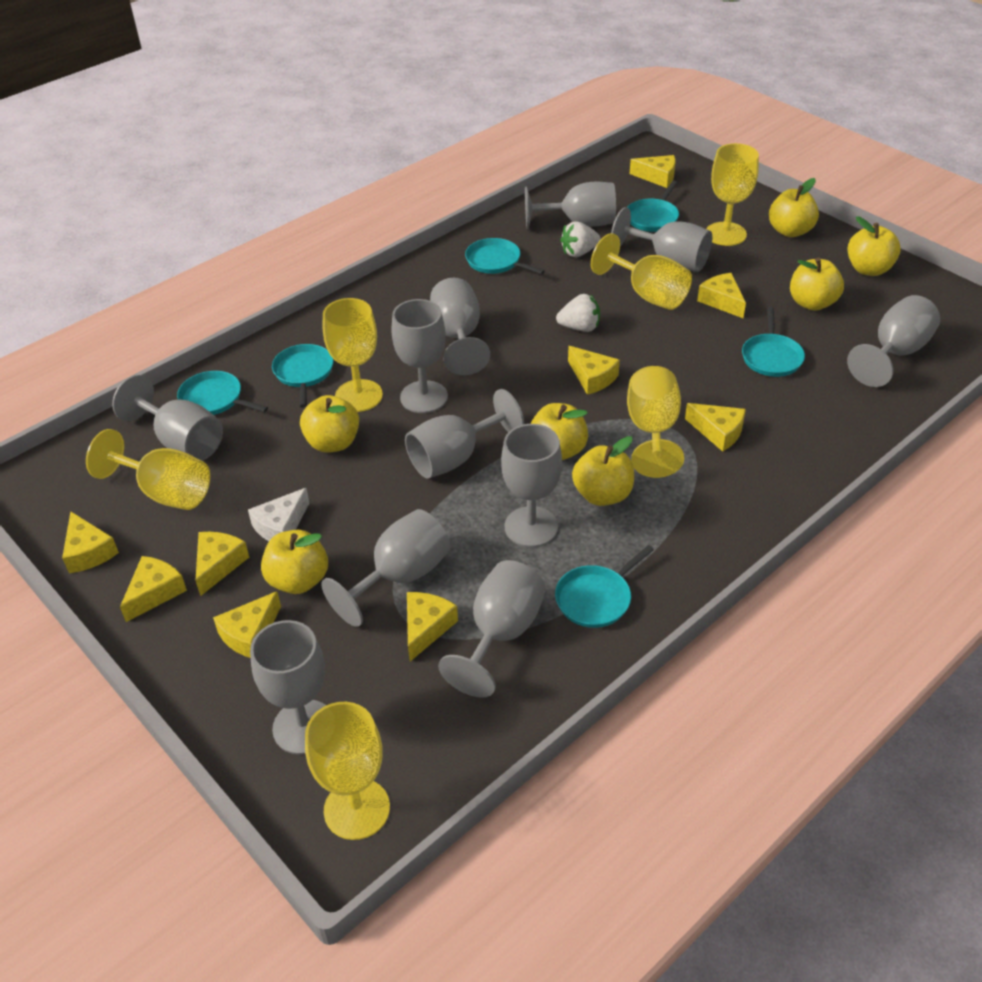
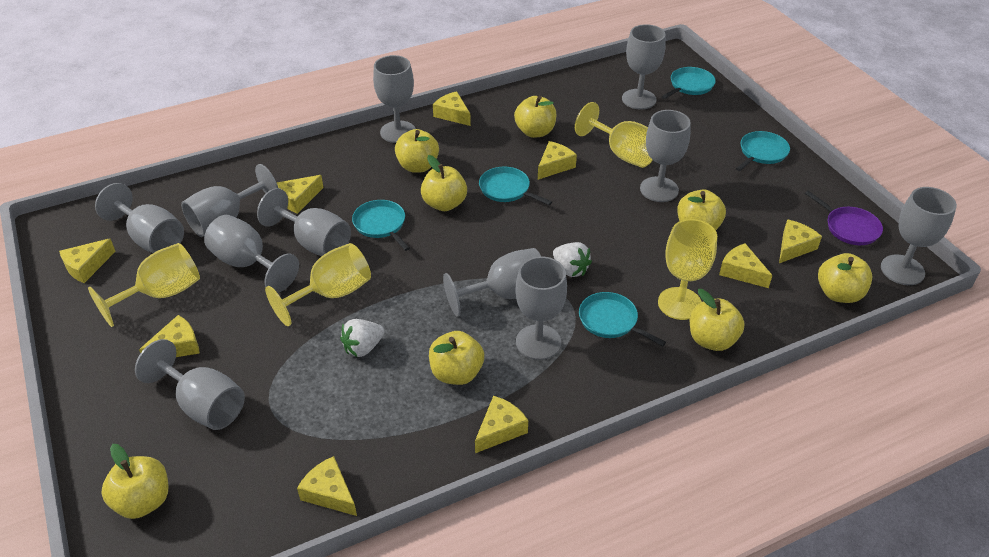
purple pan: 0 -> 1
turquoise pan: 6 -> 5
white cheese: 1 -> 0
yellow apple: 7 -> 8
yellow goblet: 6 -> 4

